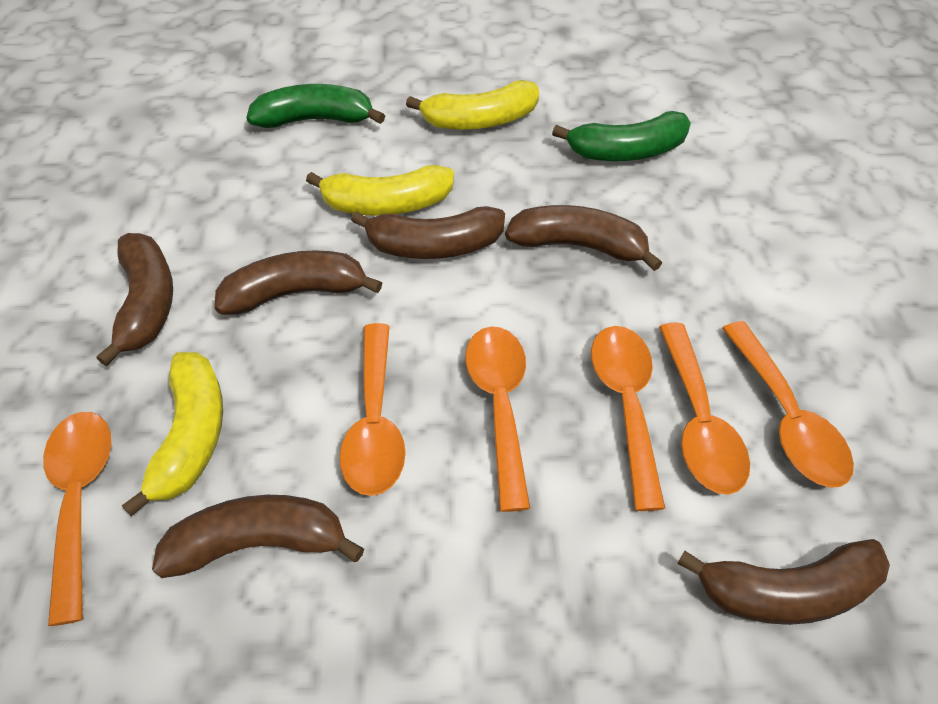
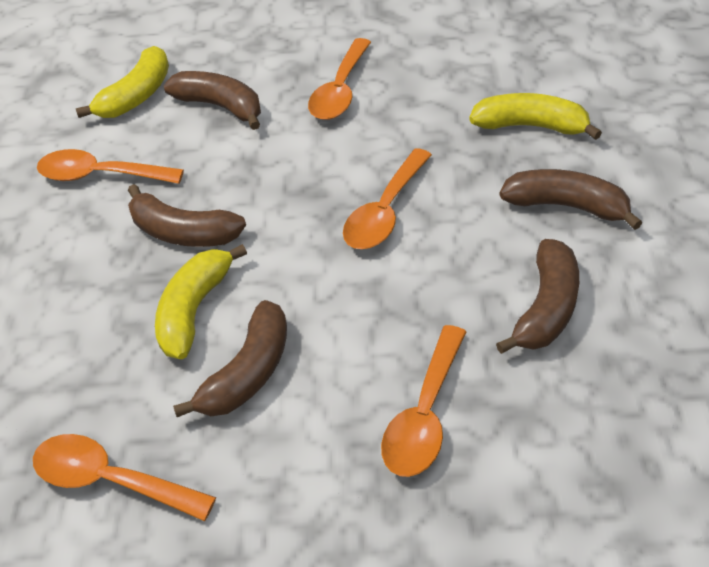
brown banana: 6 -> 5
green banana: 2 -> 0
orange spoon: 6 -> 5

